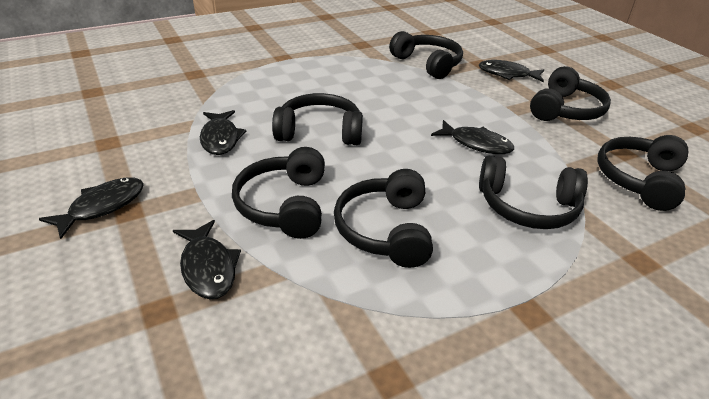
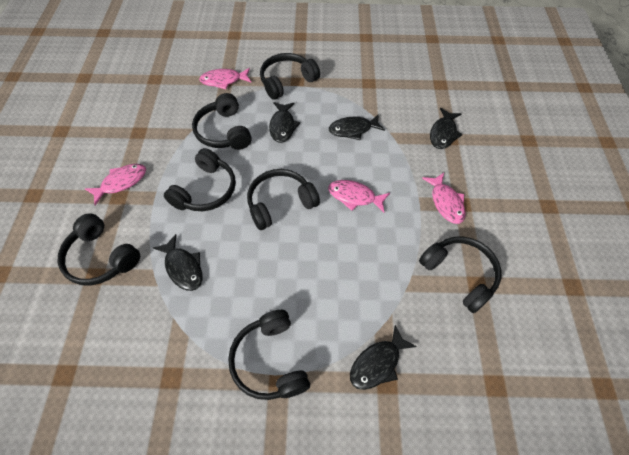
pink fish: 0 -> 4

